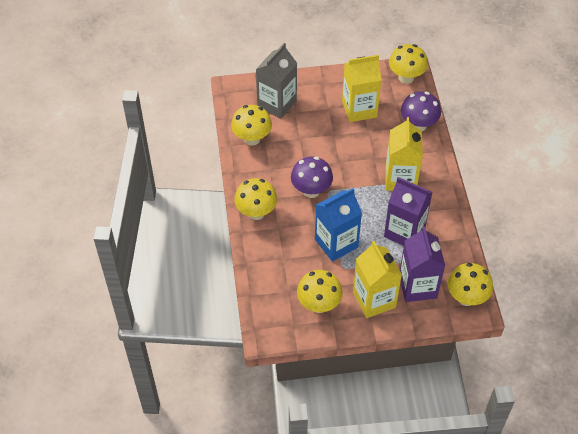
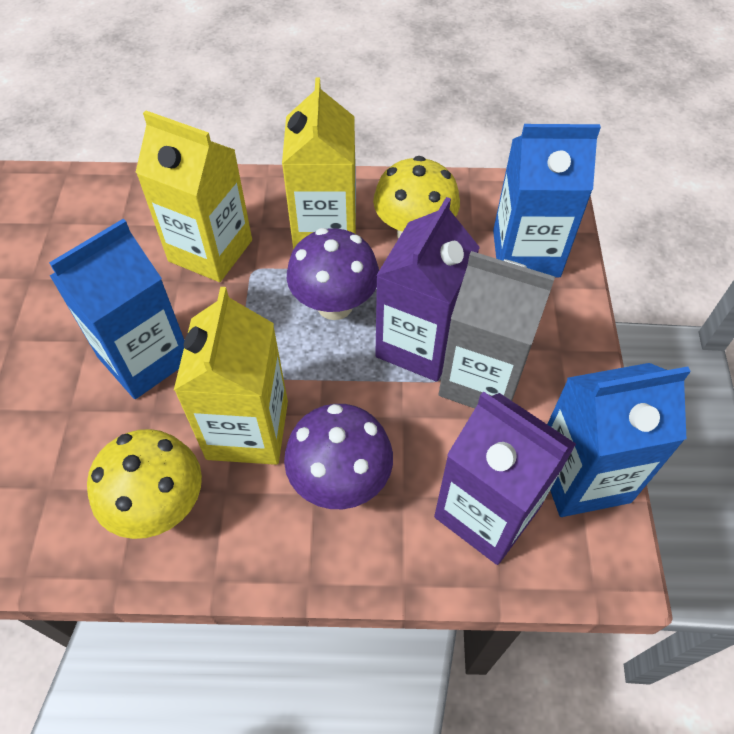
blue carton: 1 -> 3
yellow mushroom: 5 -> 2

